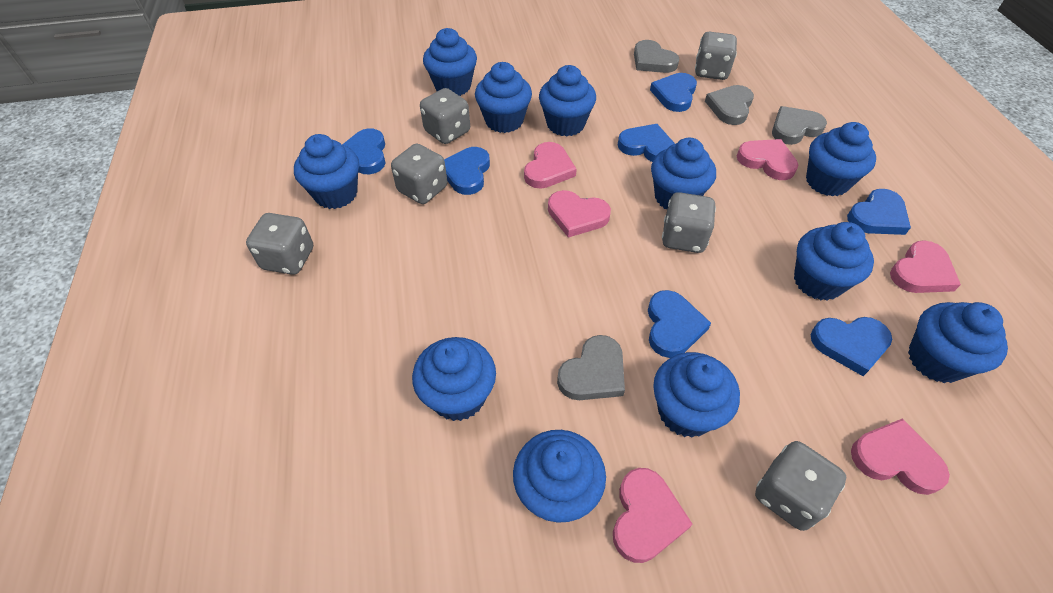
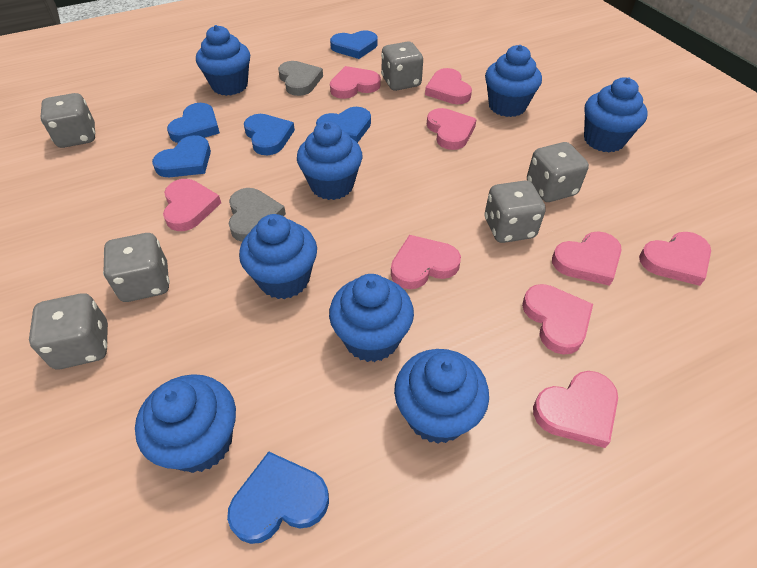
blue cupcake: 11 -> 8
blue heart: 7 -> 6
grey heart: 4 -> 2
pink heart: 6 -> 9

